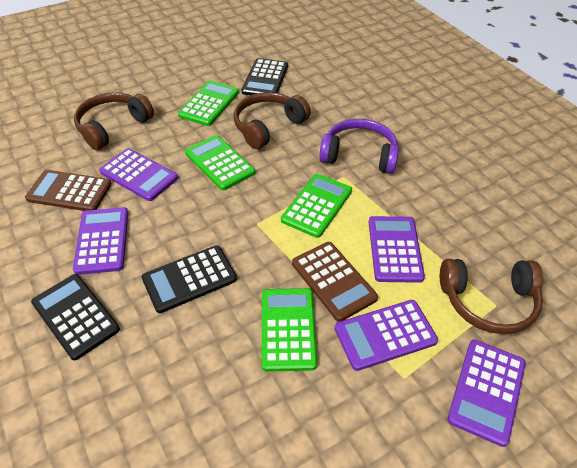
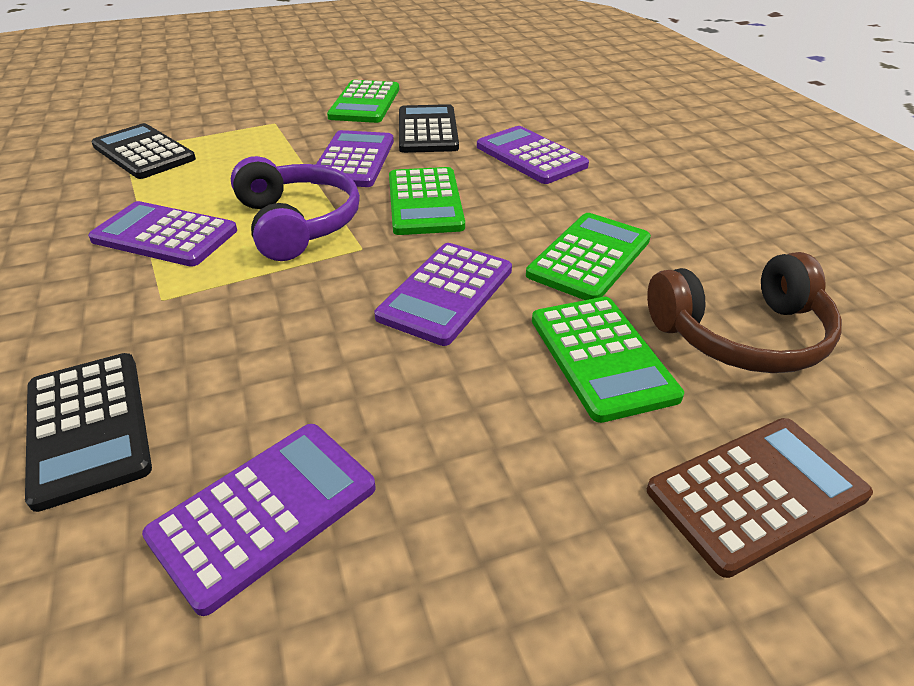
brown calculator: 2 -> 1
brown headphones: 3 -> 1

